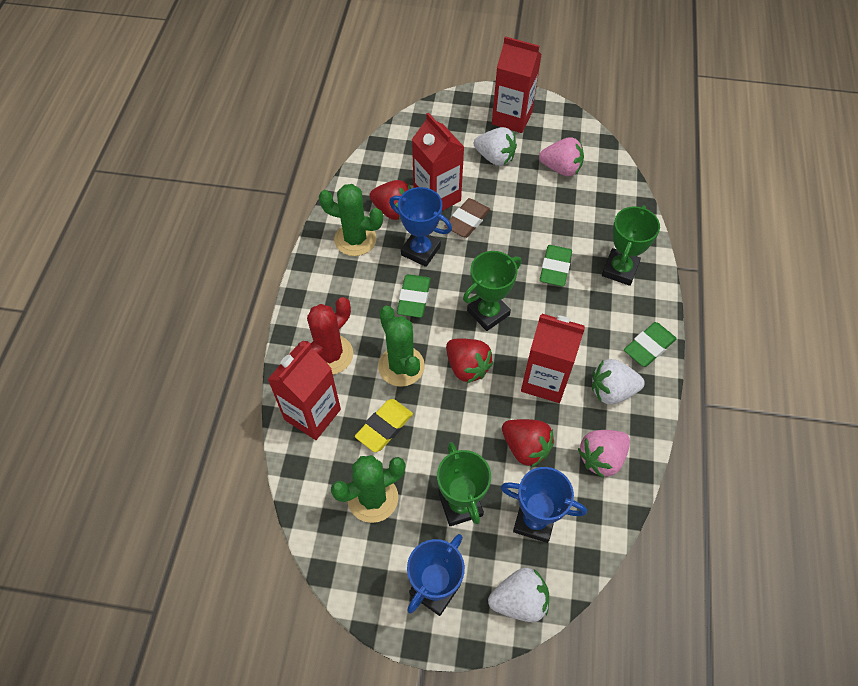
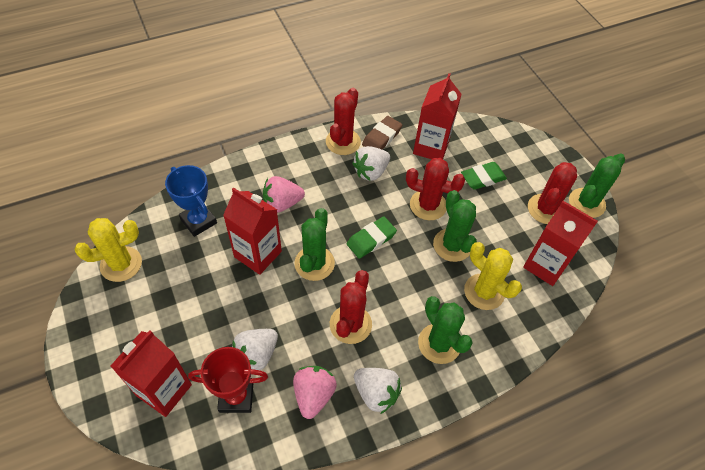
blue trophy: 3 -> 1
green cactus: 3 -> 4
green eraser: 3 -> 2
green trophy: 3 -> 0
red cactus: 1 -> 4
red strawberry: 3 -> 0
red trophy: 0 -> 1
yellow cactus: 0 -> 2
yellow eraser: 1 -> 0

